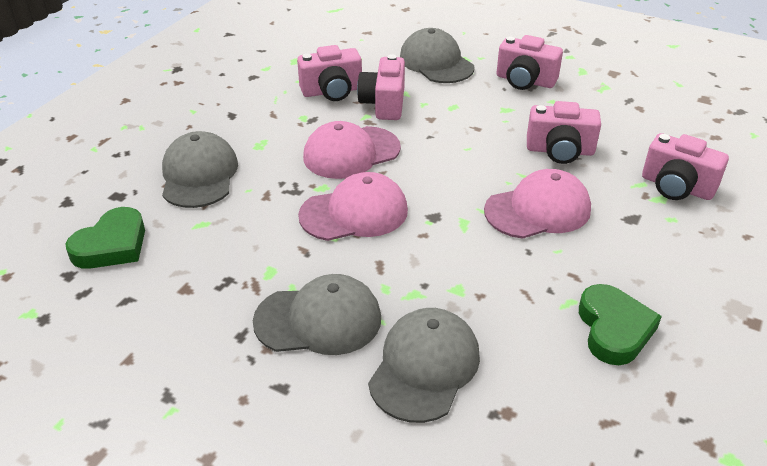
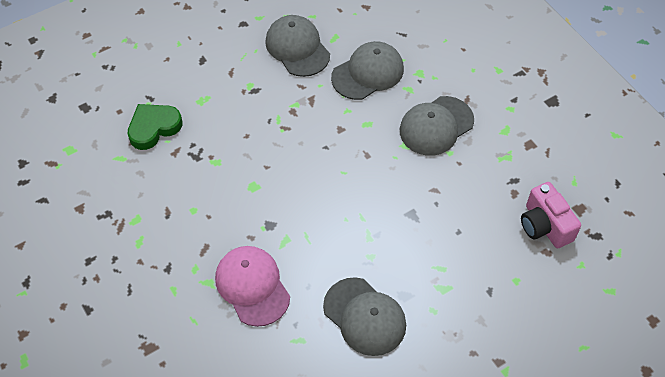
green heart: 2 -> 1
pink camera: 5 -> 1
pink cap: 3 -> 1

